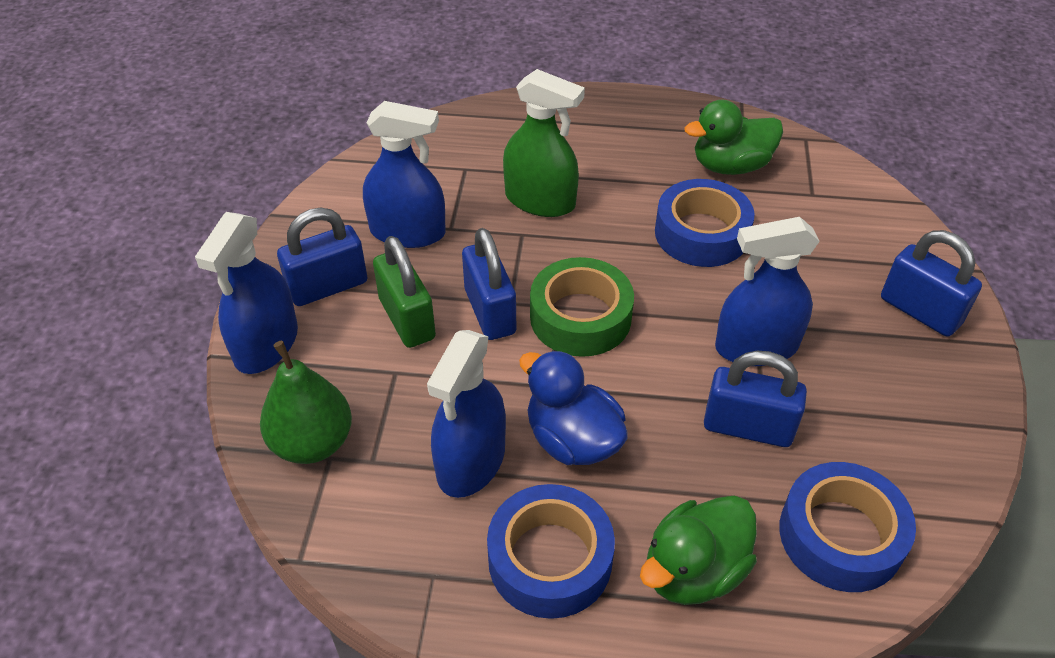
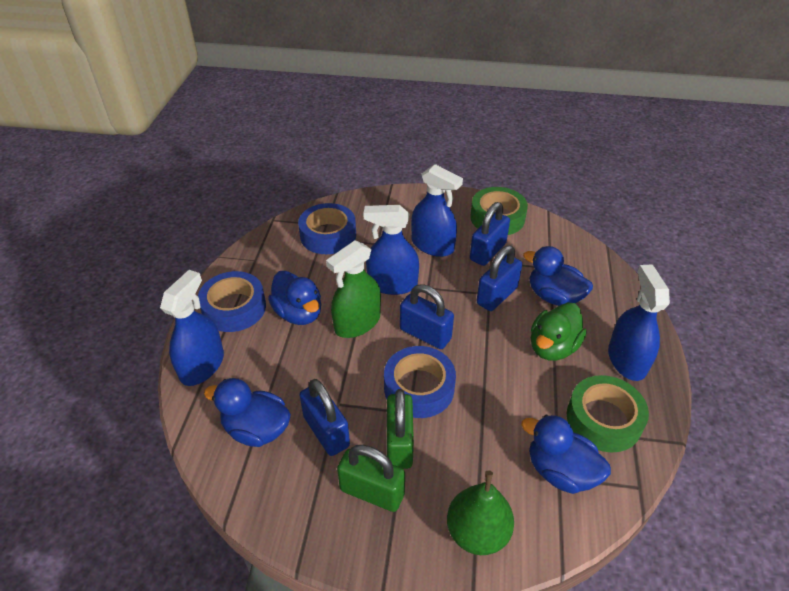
blue duck: 1 -> 4
green duck: 2 -> 1
green padlock: 1 -> 2
green tape: 1 -> 2

